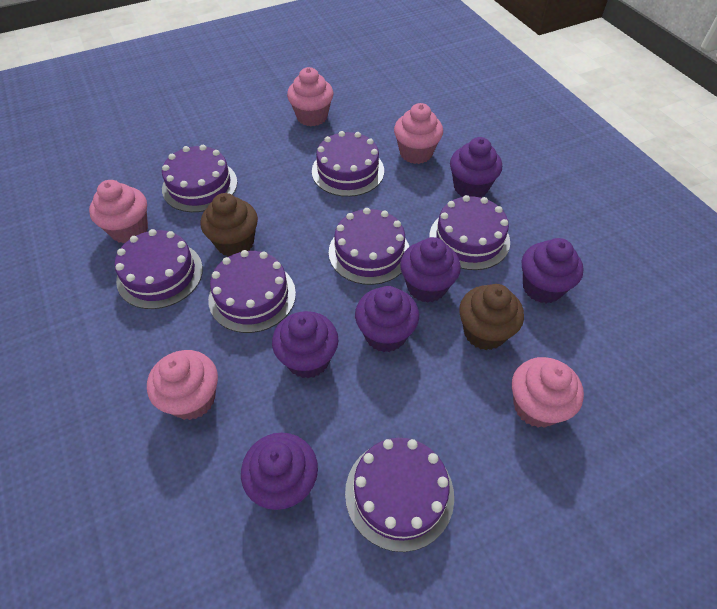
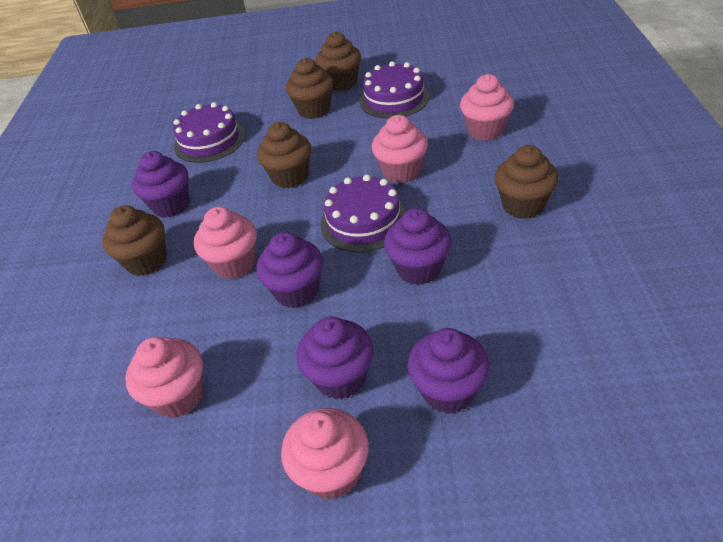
brown cupcake: 2 -> 5
purple cake: 7 -> 3
purple cupcake: 6 -> 5

